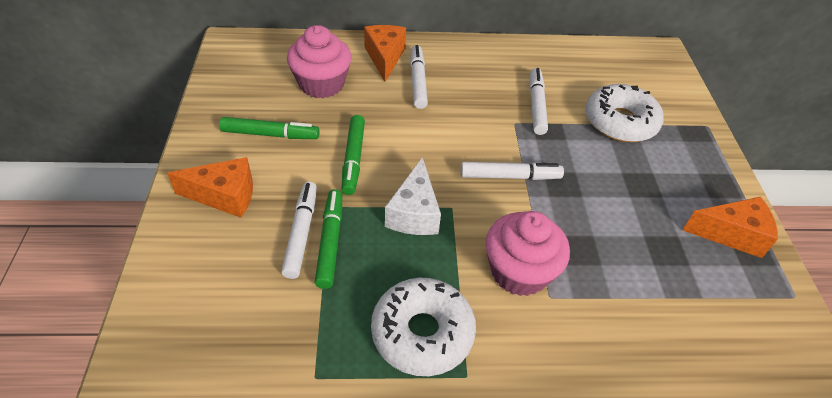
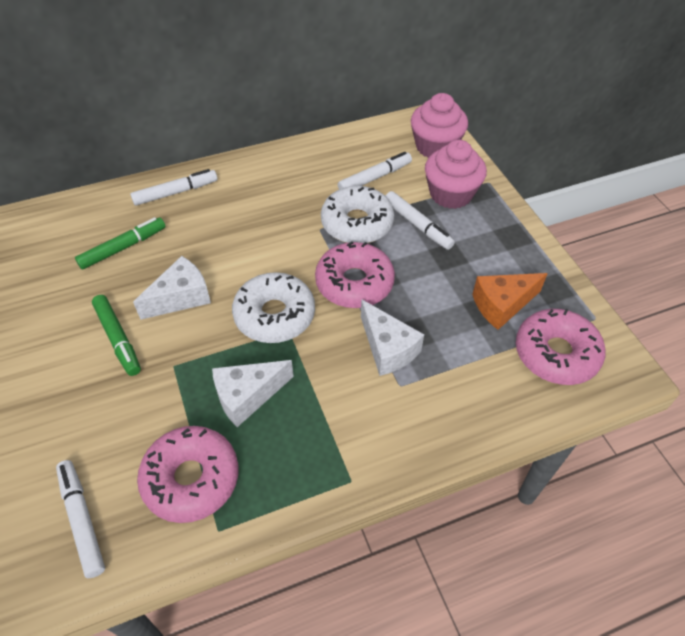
green marker: 3 -> 2
orange cheese: 3 -> 1
pink donut: 0 -> 3
white cheese: 1 -> 3

